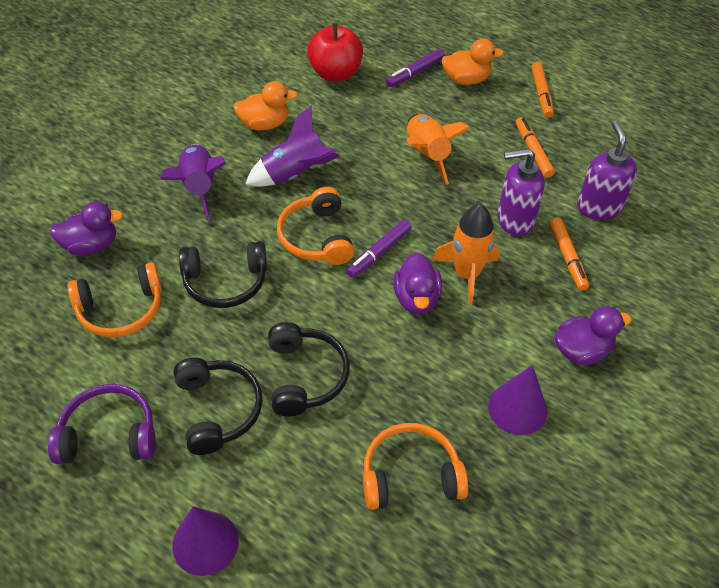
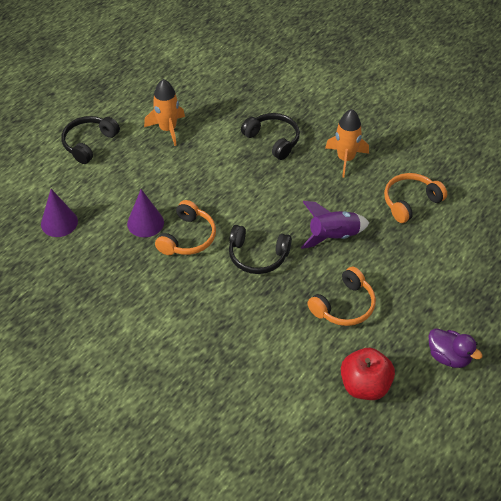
orange duck: 2 -> 0
orange marker: 3 -> 0
purple duck: 3 -> 1
purple headphones: 1 -> 0
purple marker: 2 -> 0
purple rocket: 2 -> 1
purple soap dispenser: 2 -> 0

